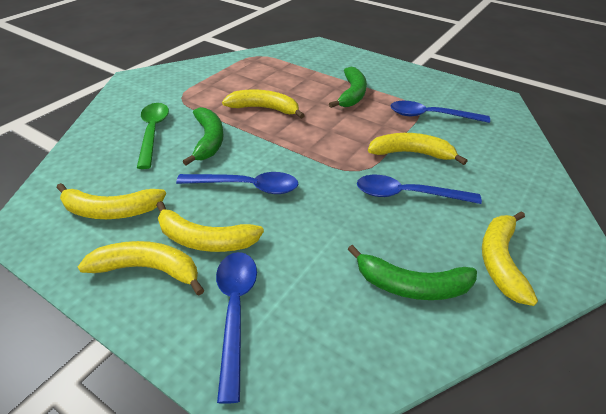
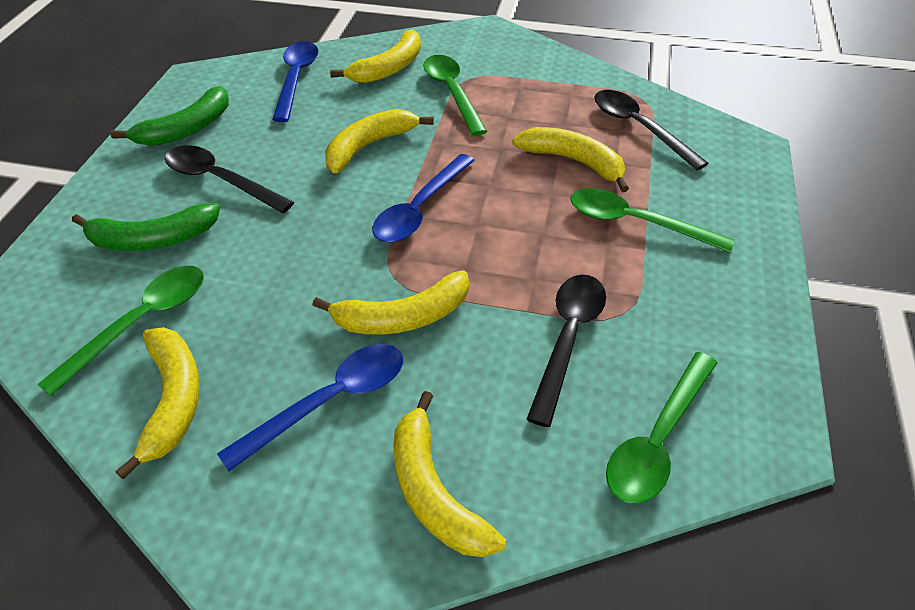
black spoon: 0 -> 3
blue spoon: 4 -> 3
green banana: 3 -> 2
green spoon: 1 -> 4

